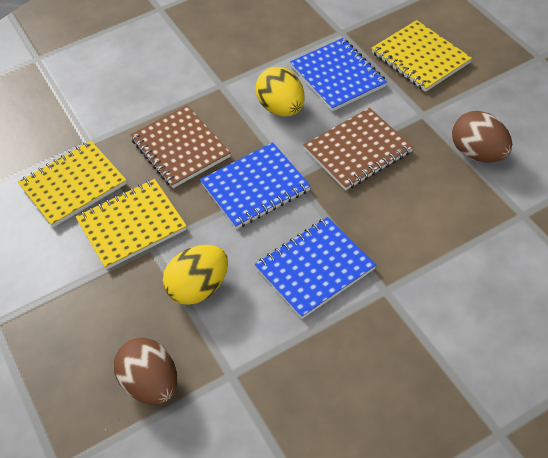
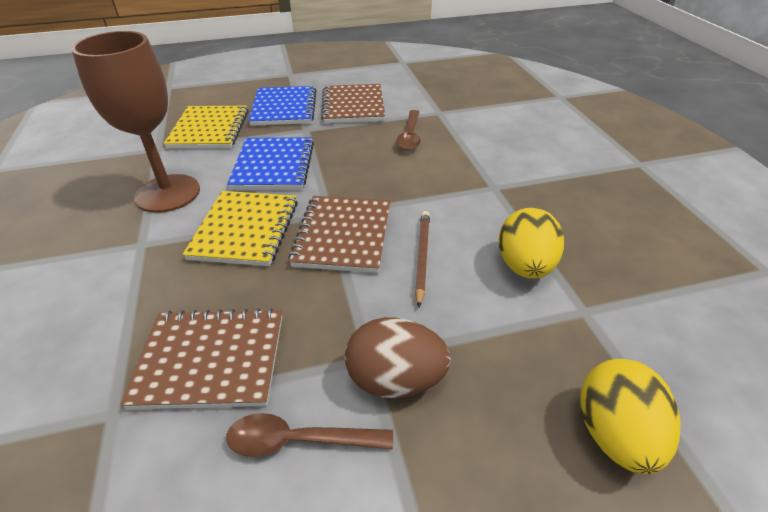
blue notebook: 3 -> 2
brown egg: 2 -> 1
brown goblet: 0 -> 1
brown notebook: 2 -> 3
brown pencil: 0 -> 1
brown spoon: 0 -> 2
yellow notebook: 3 -> 2

